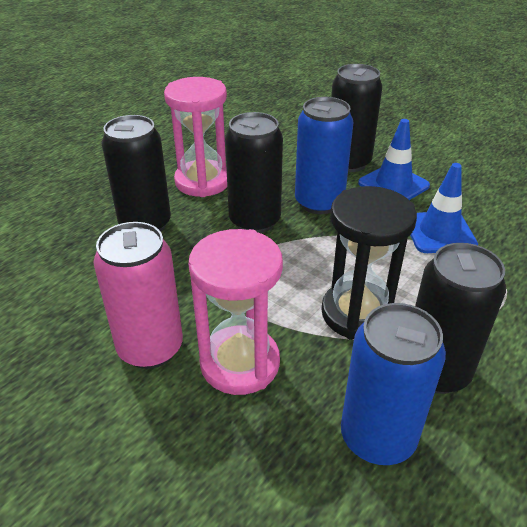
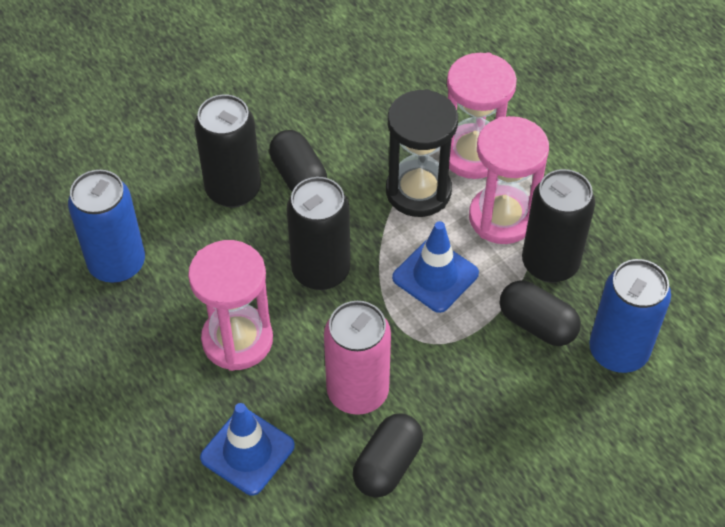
black can: 4 -> 3
black capsule: 0 -> 3
pink hourglass: 2 -> 3

